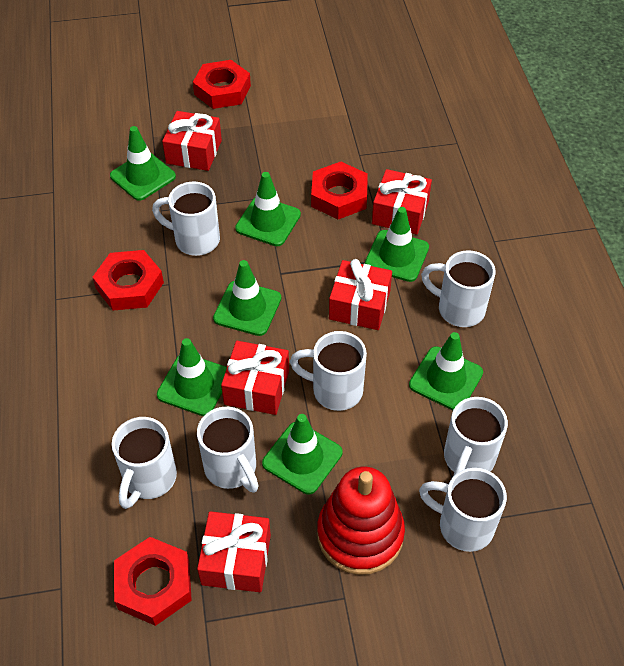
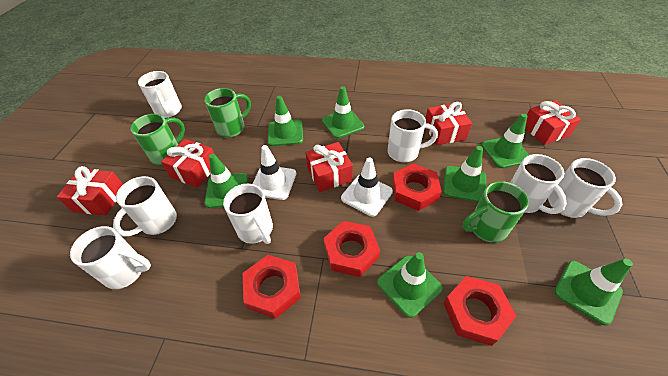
green mug: 0 -> 3
red stacking toy: 1 -> 0
white traffic cone: 0 -> 2

